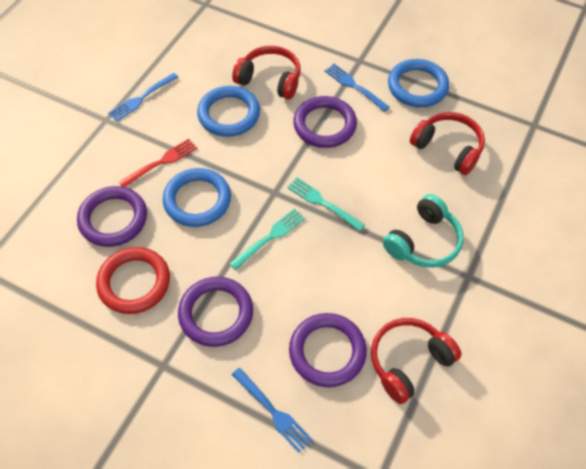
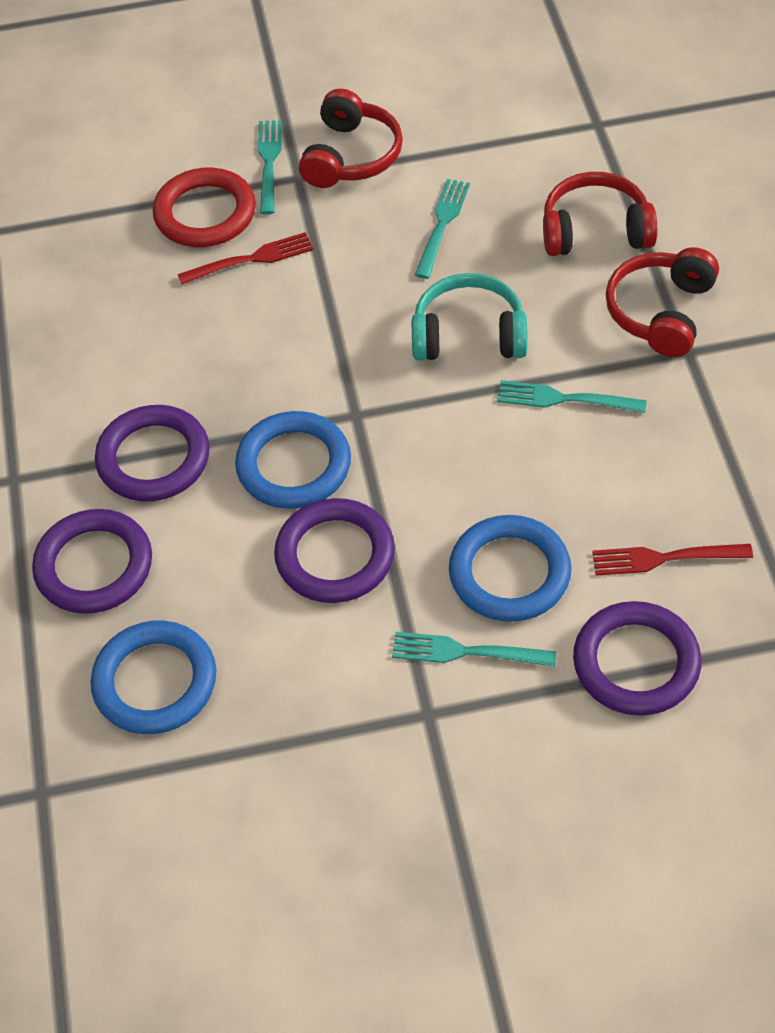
blue fork: 3 -> 0
red fork: 1 -> 2
turquoise fork: 2 -> 4

